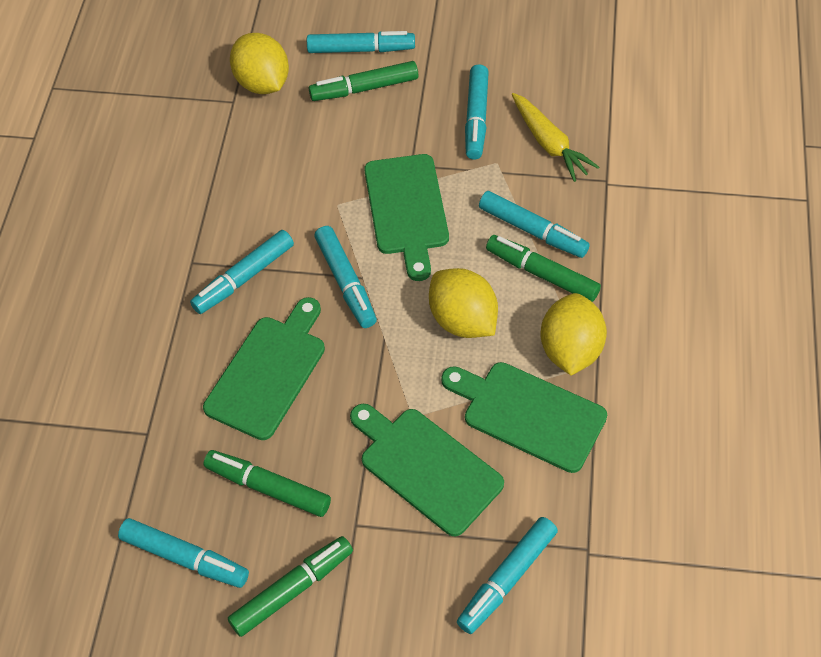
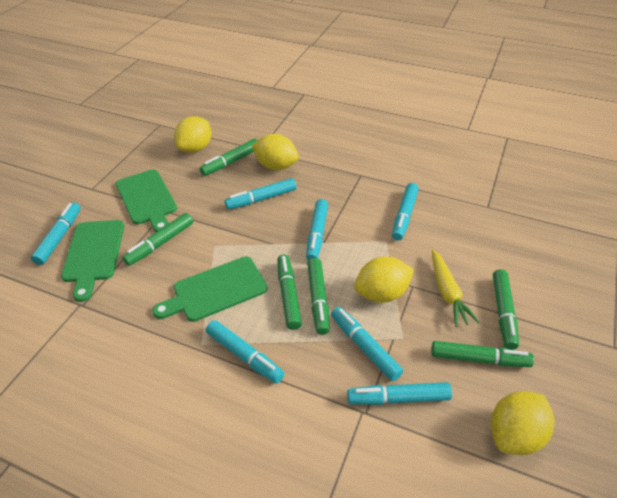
green cutting board: 4 -> 3
green marker: 4 -> 6
yellow lemon: 3 -> 4

